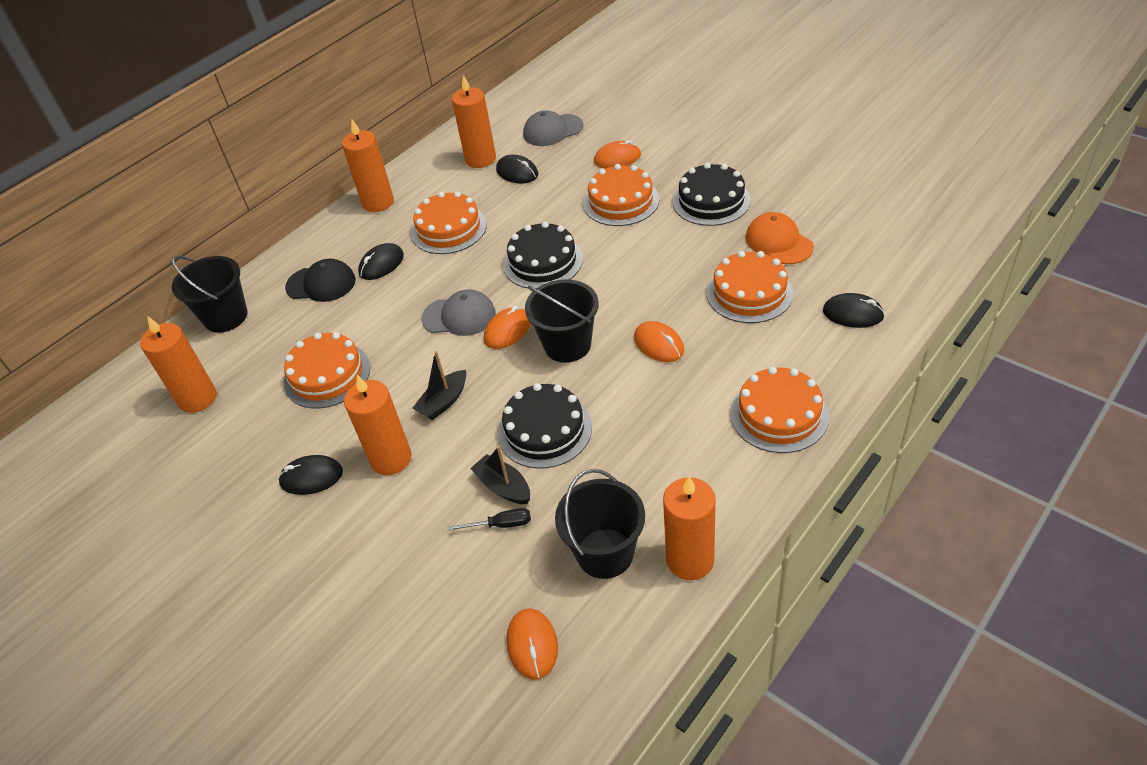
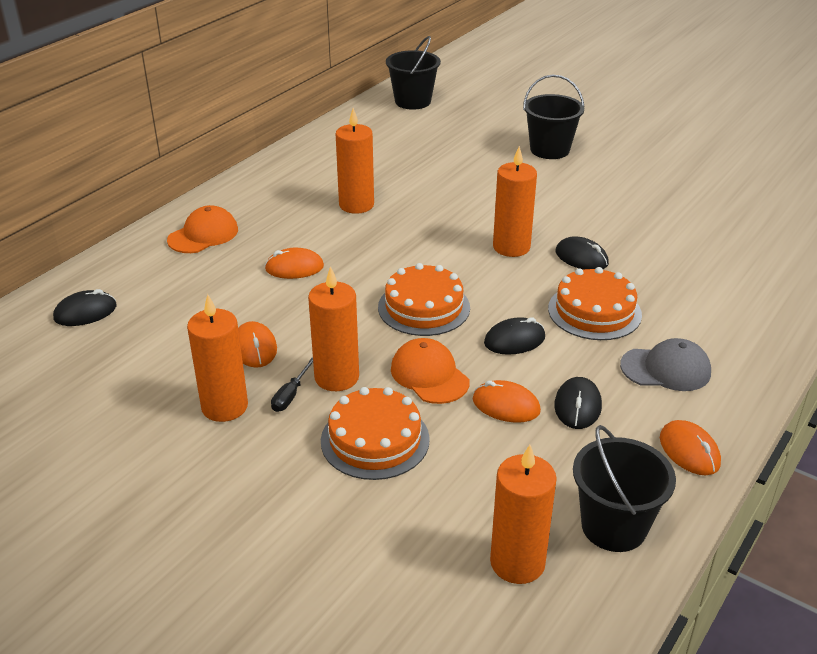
black boat: 2 -> 0
black cake: 3 -> 0
black cap: 1 -> 0
grey cap: 2 -> 1
orange cake: 5 -> 3
orange cap: 1 -> 2

